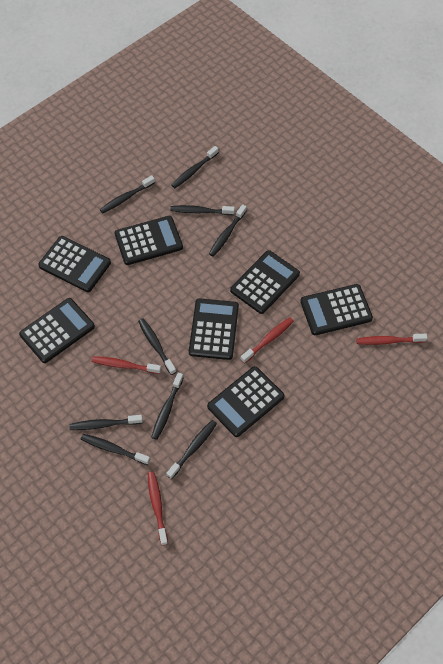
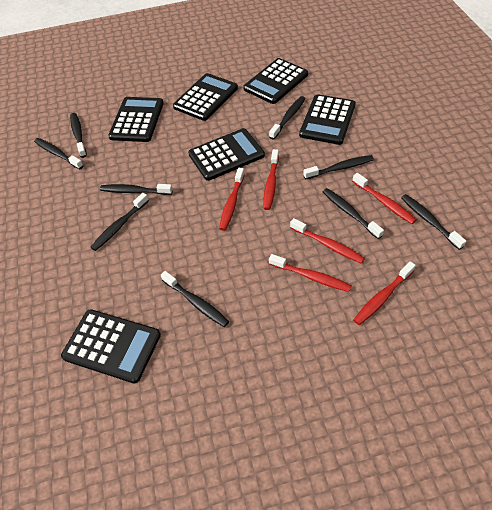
black calculator: 7 -> 6
red toothbrush: 4 -> 6

